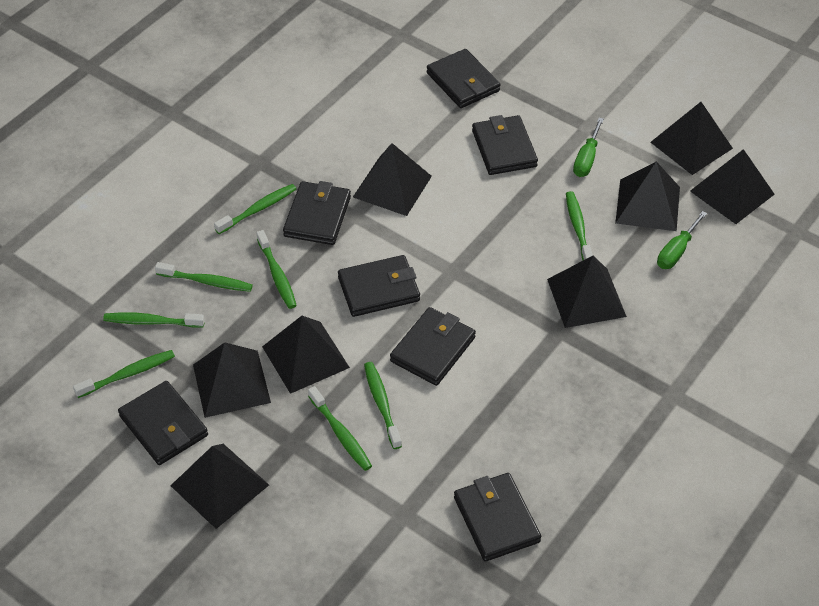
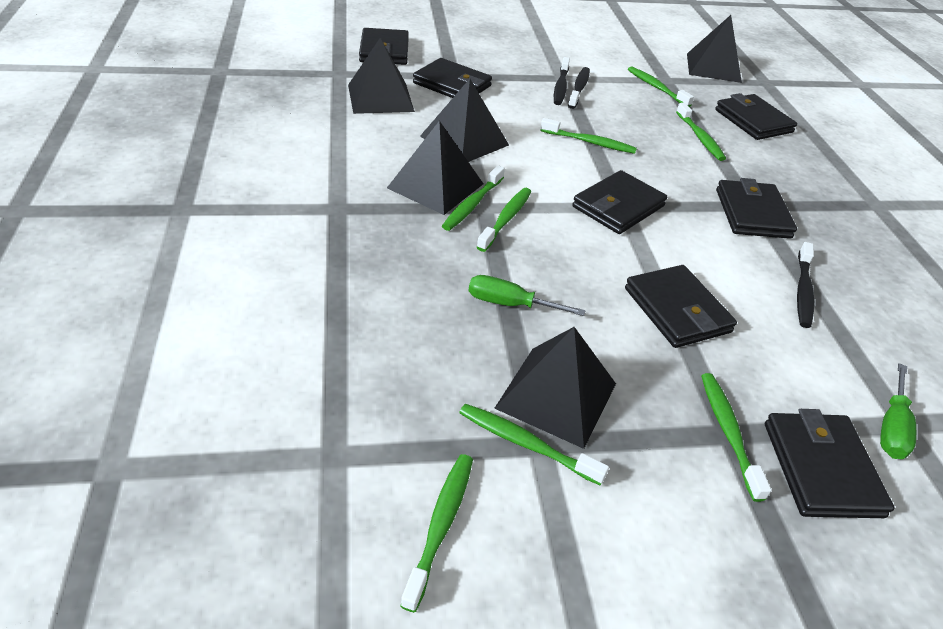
black pyramid: 8 -> 5
black toothbrush: 0 -> 3

